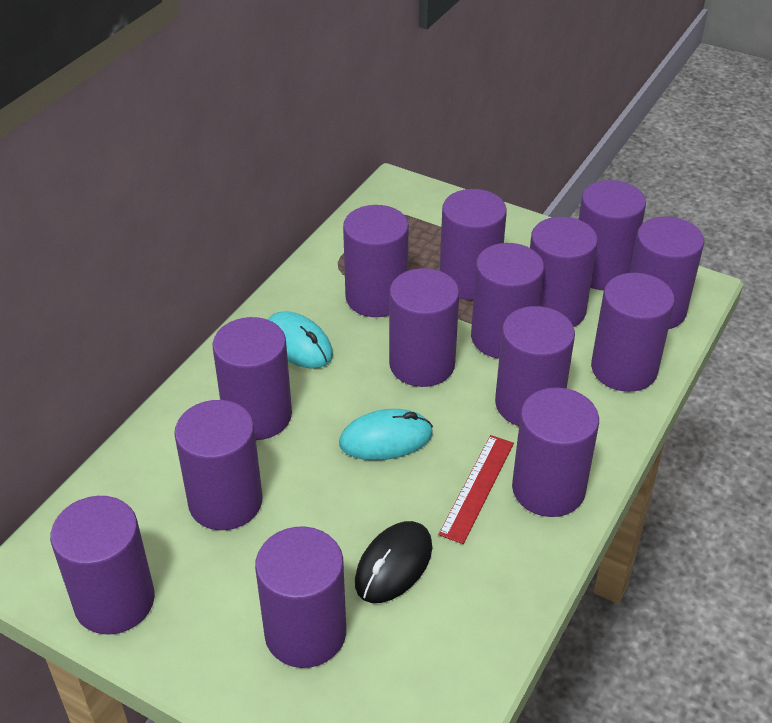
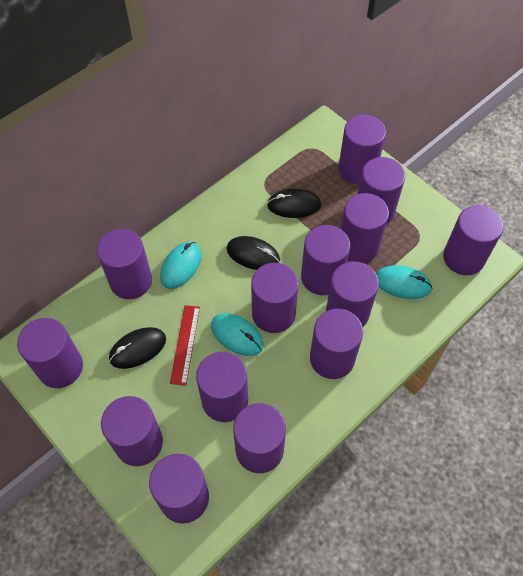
black mouse: 1 -> 3
turquoise mouse: 2 -> 3

